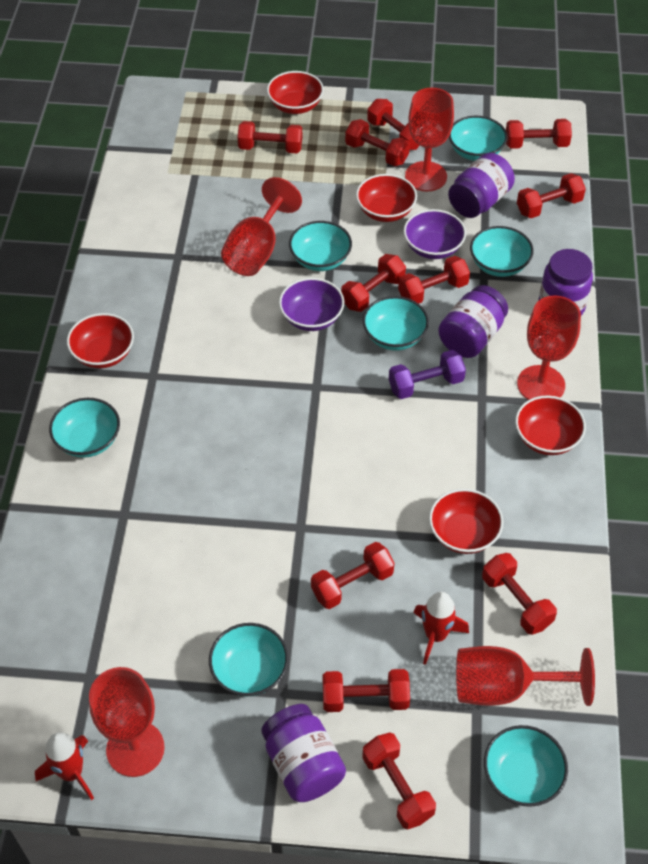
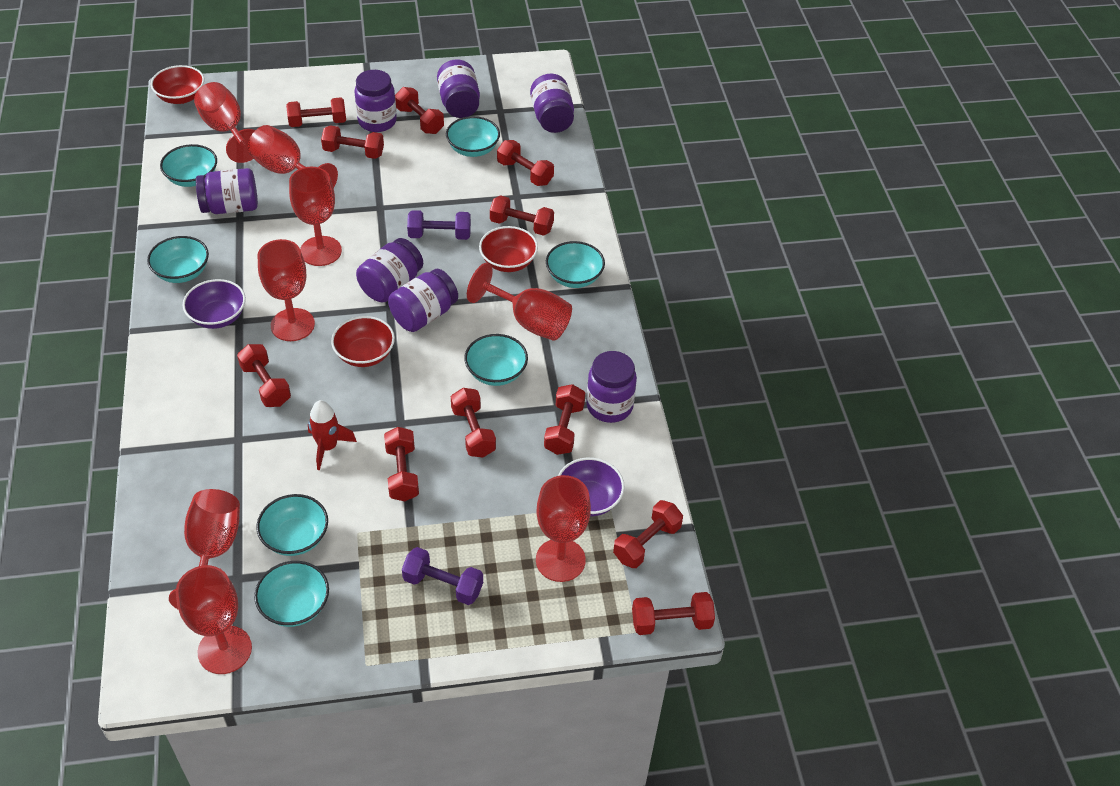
purple dumbbell: 1 -> 2
purple jar: 4 -> 7
red bowl: 5 -> 3
red goblet: 5 -> 8
red rocket: 2 -> 1

